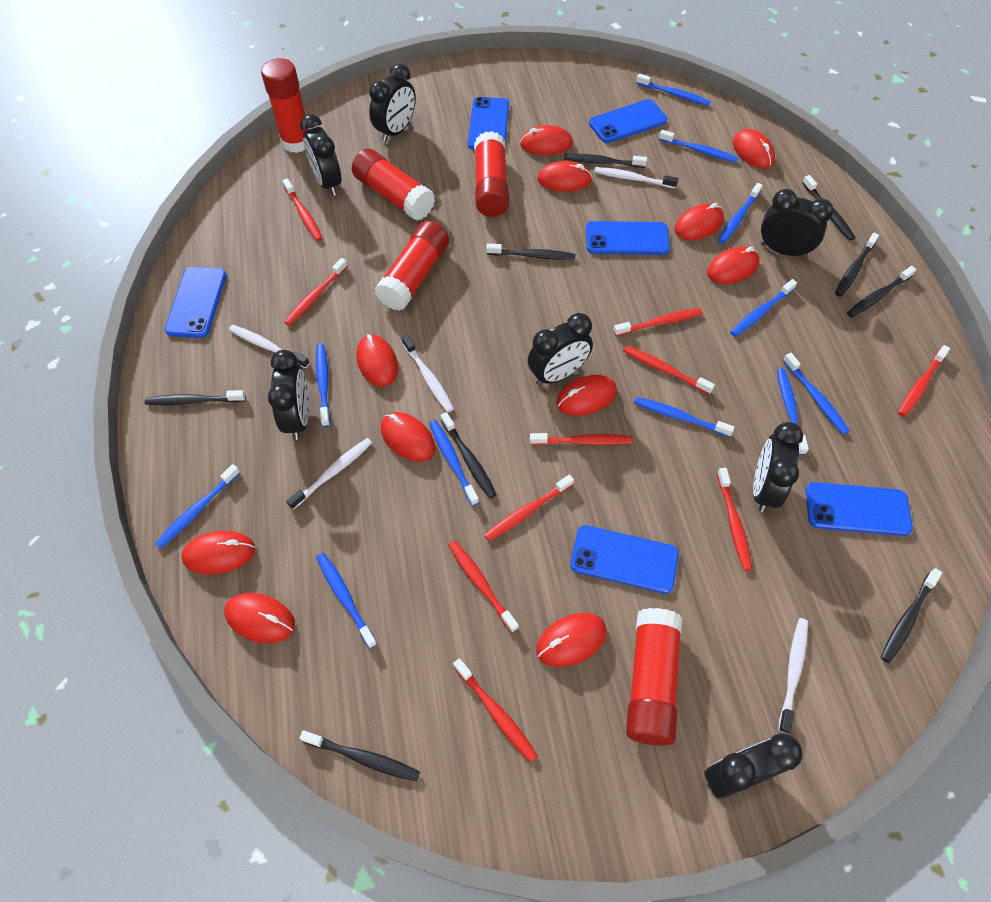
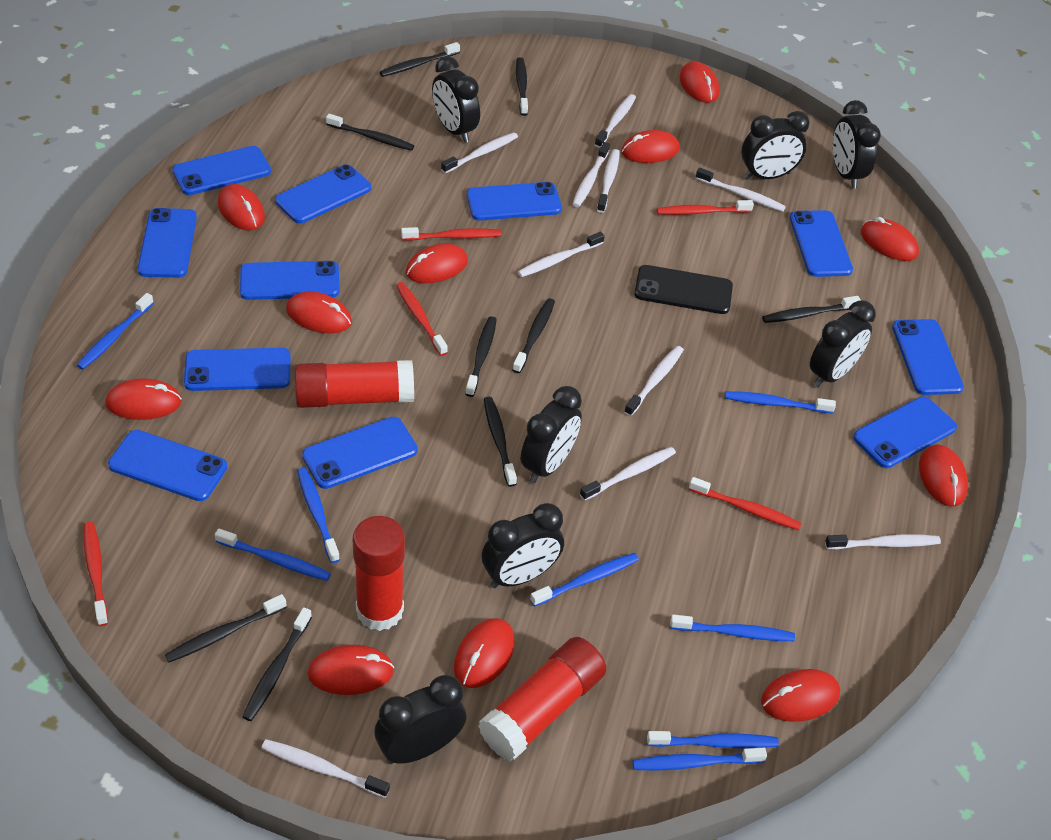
black phone: 0 -> 1
blue phone: 6 -> 11
blue toothbrush: 11 -> 8
red glue stick: 5 -> 3
red toothbrush: 10 -> 5
white toothbrush: 5 -> 10

